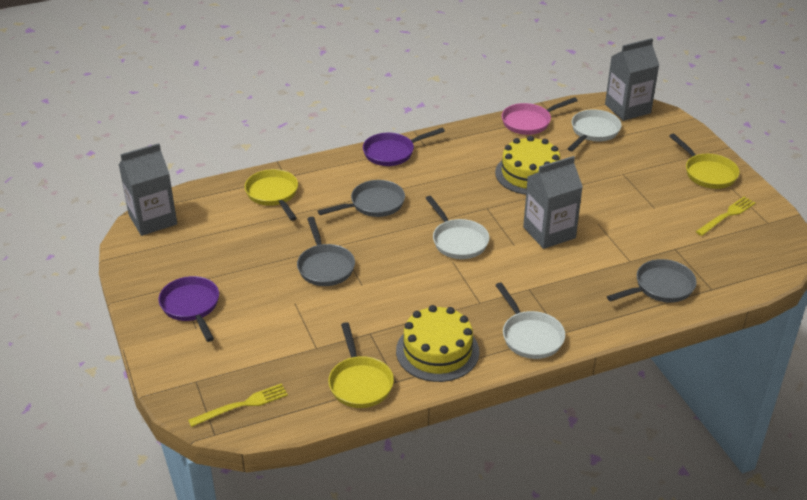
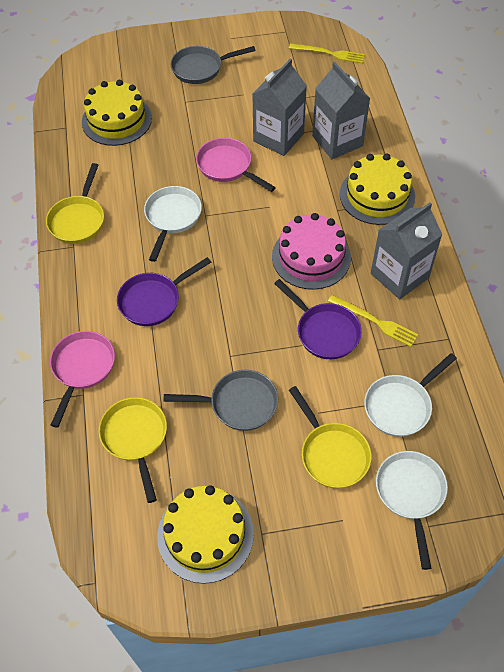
grey pan: 3 -> 2
pink cake: 0 -> 1
pink pan: 1 -> 2
yellow cake: 2 -> 3

